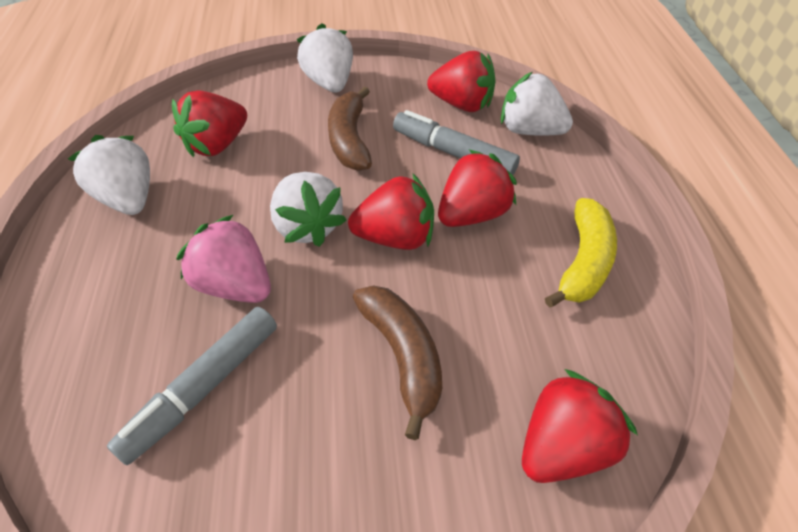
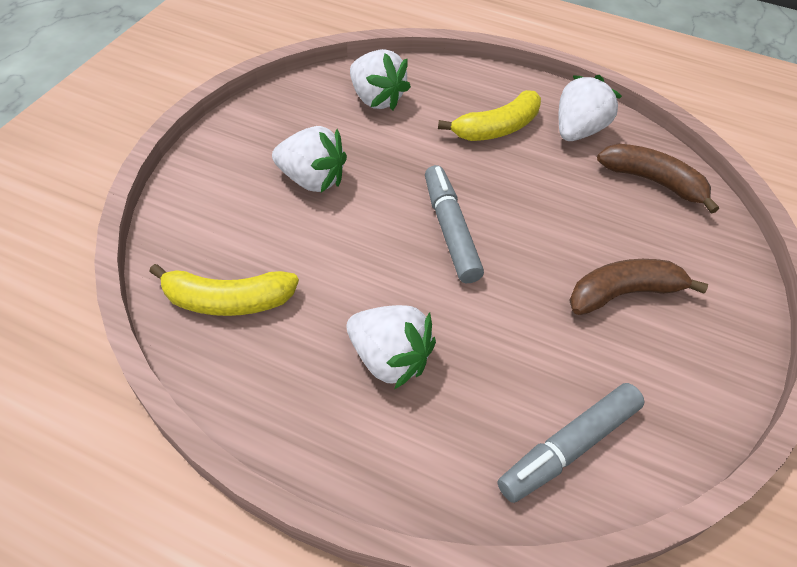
pink strawberry: 1 -> 0
red strawberry: 5 -> 0
yellow banana: 1 -> 2

